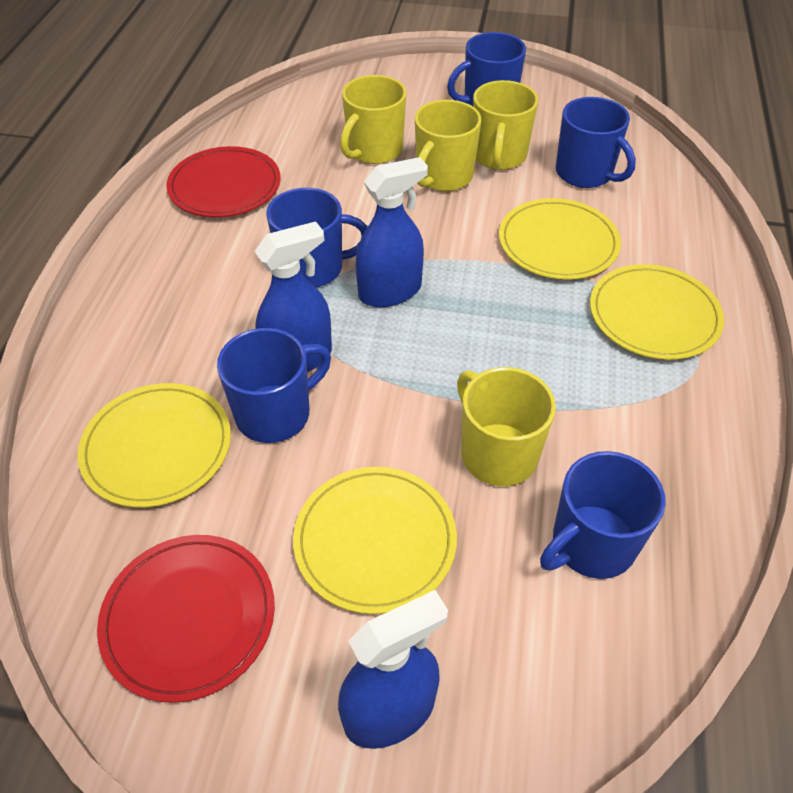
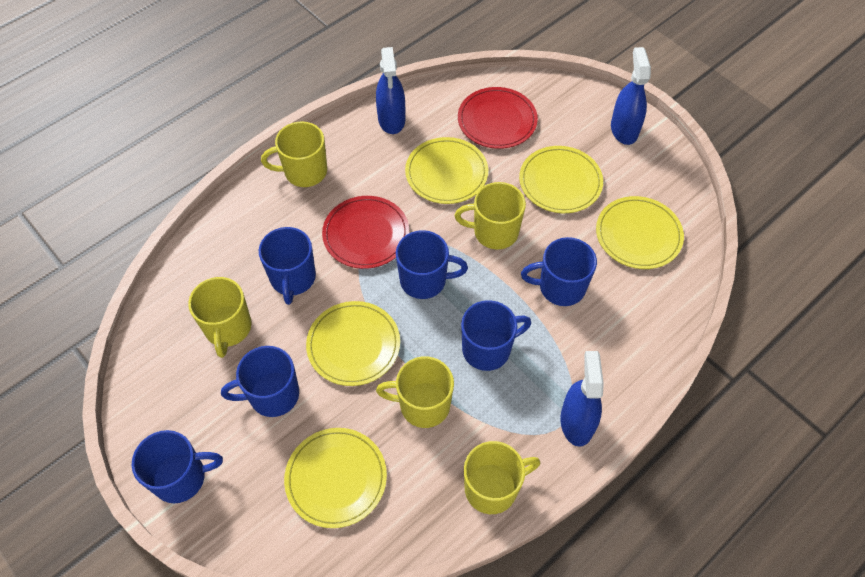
blue mug: 5 -> 6
yellow mug: 4 -> 5
yellow plate: 4 -> 5

